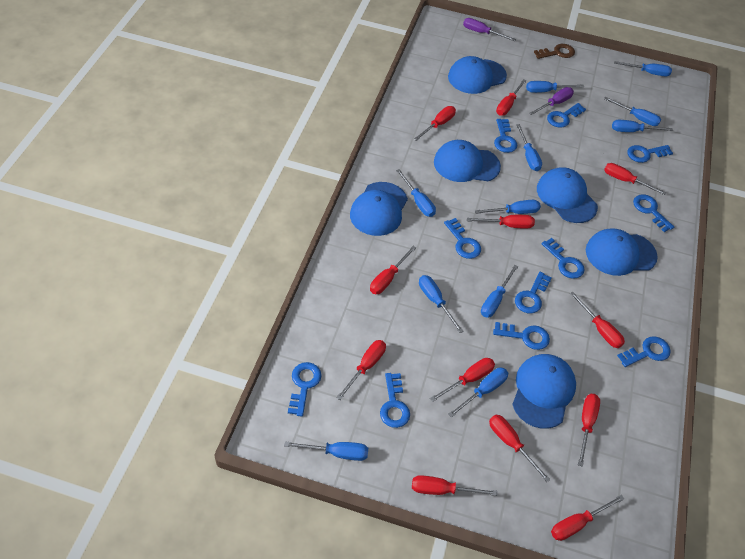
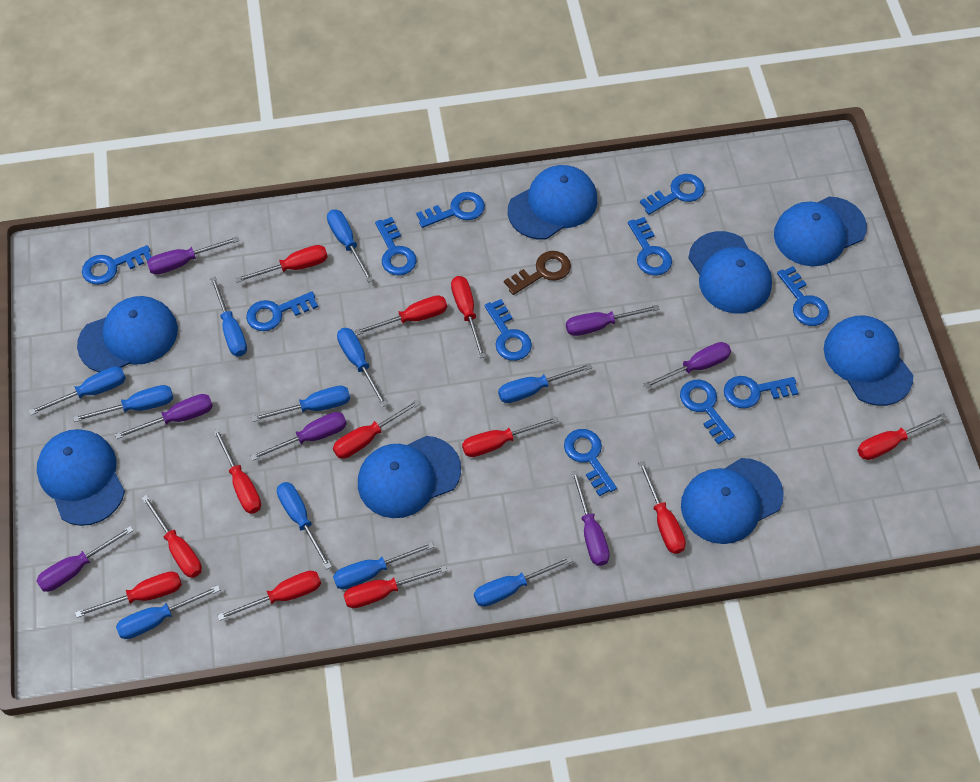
blue cap: 6 -> 8
purple screwdriver: 2 -> 7

